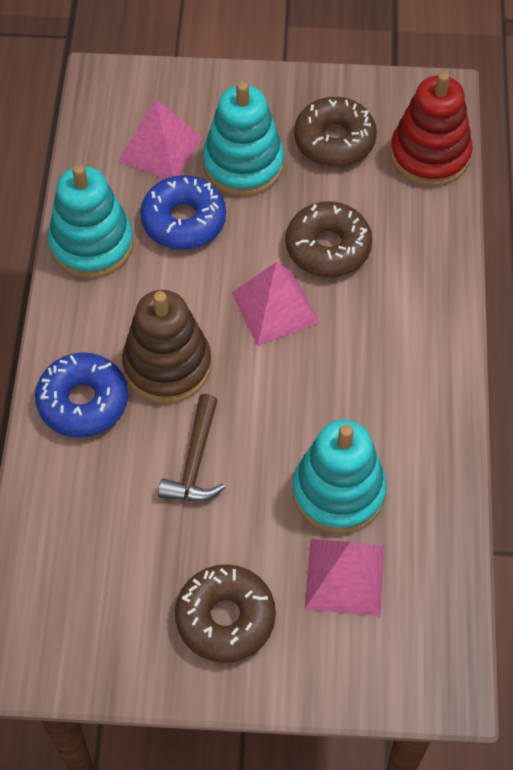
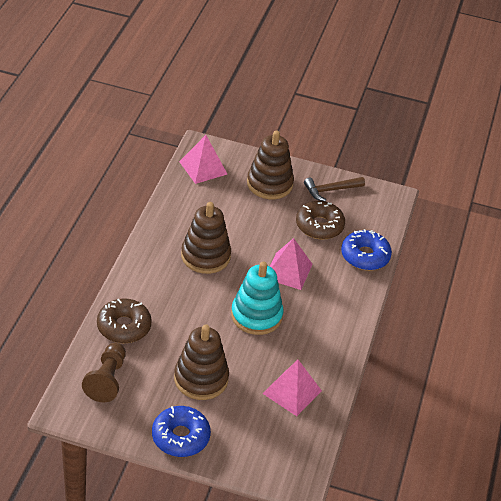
brown donut: 3 -> 2
brown pawn: 0 -> 1
brown stacking toy: 1 -> 3
red stacking toy: 1 -> 0
turquoise stacking toy: 3 -> 1

